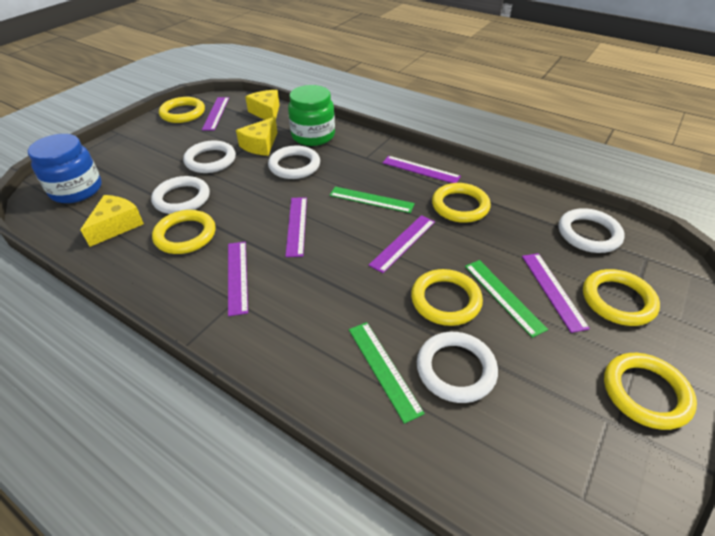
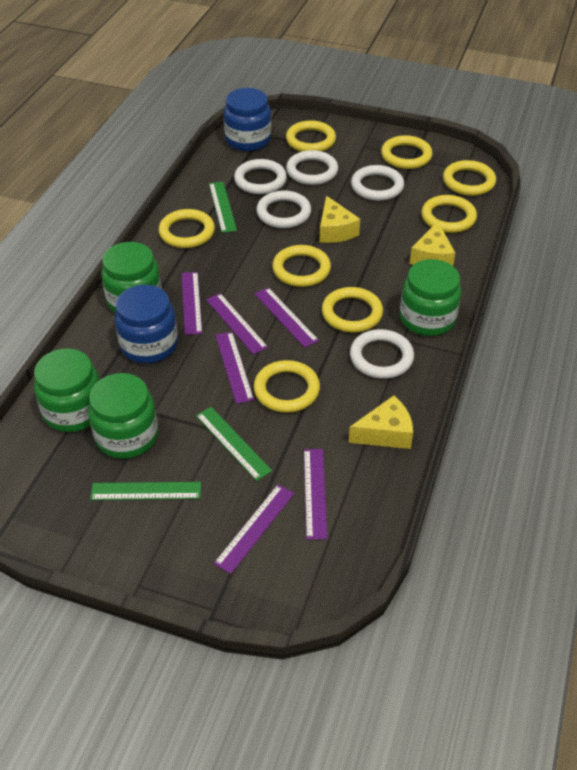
blue jar: 1 -> 2
green jar: 1 -> 4
yellow ring: 6 -> 8

